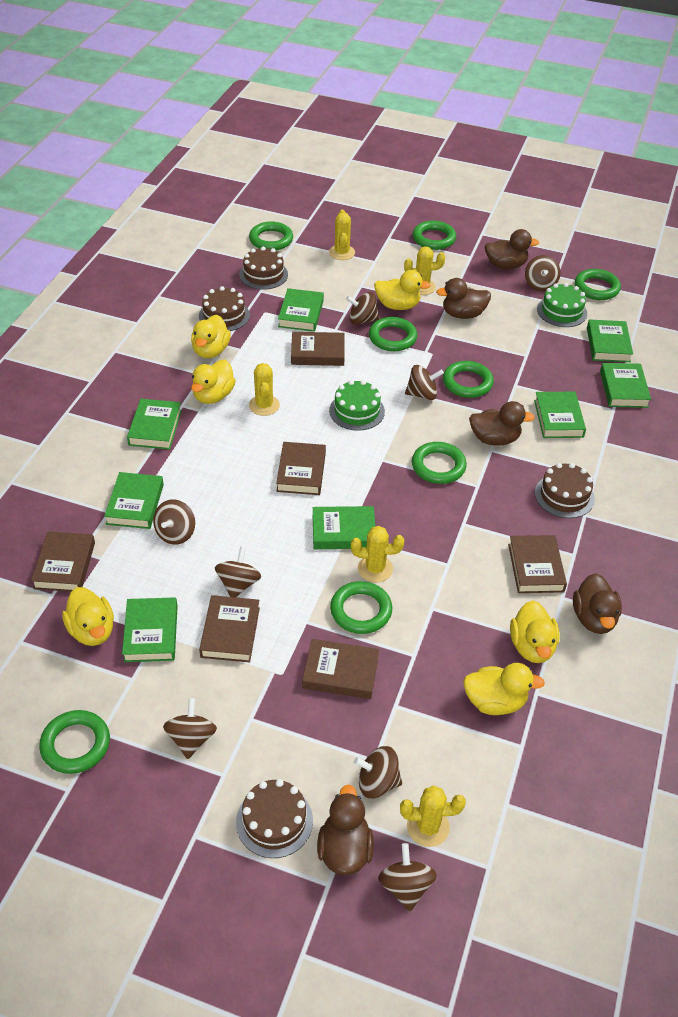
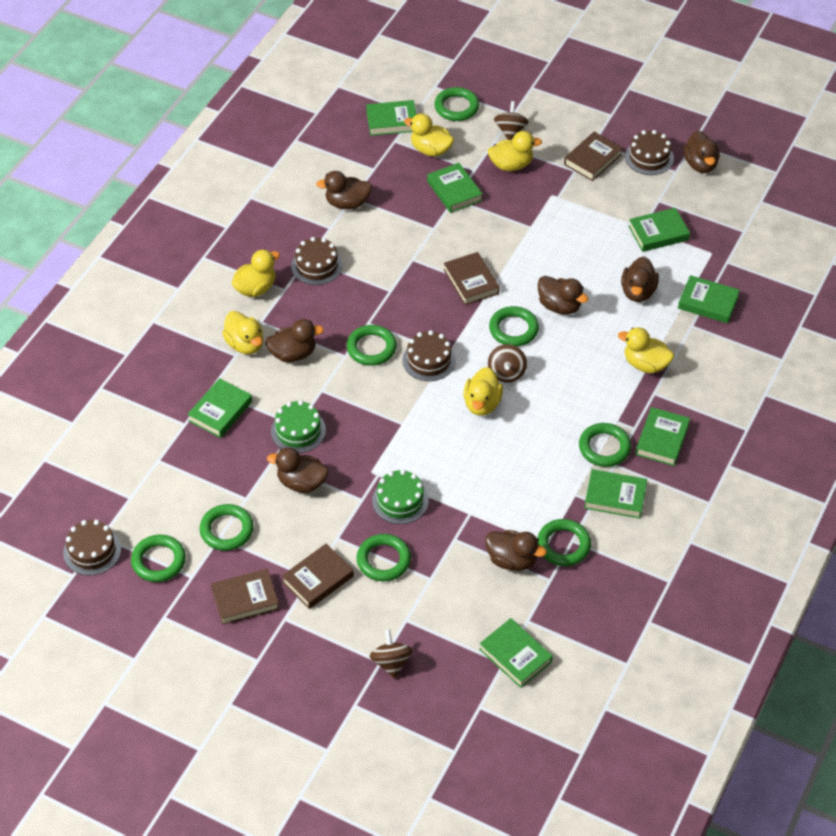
brown book: 6 -> 4
brown duck: 5 -> 7
brown spinning top: 8 -> 3
yellow cactus: 5 -> 0

